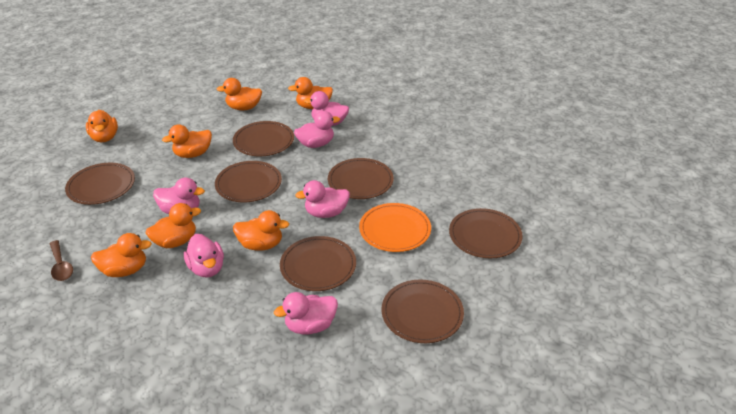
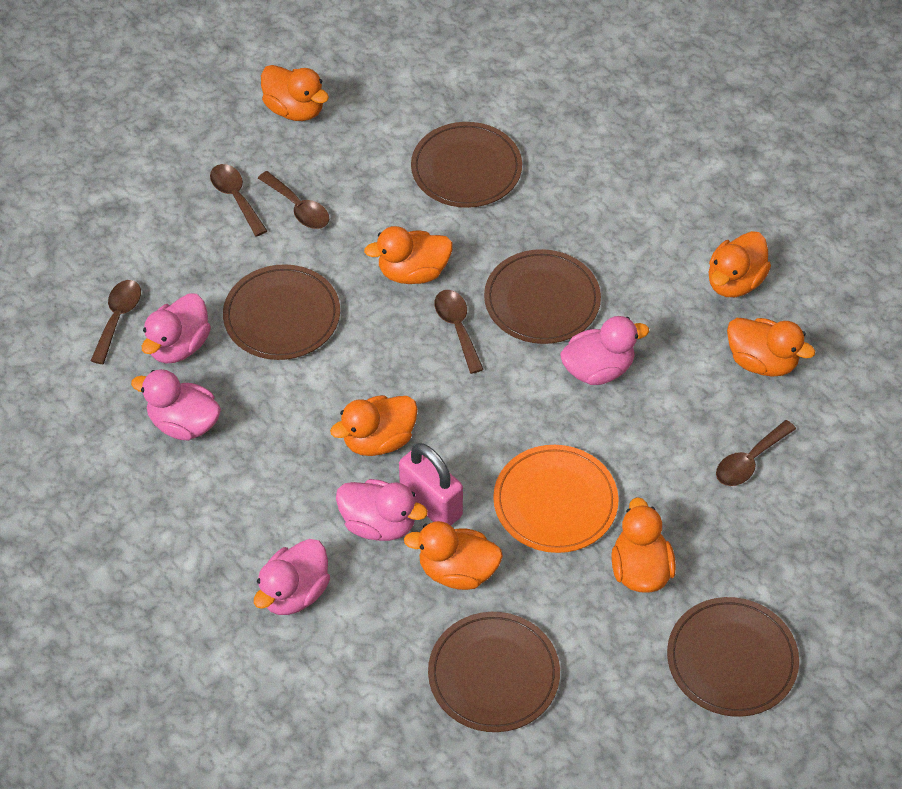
brown plate: 7 -> 5
brown spoon: 1 -> 5
pink duck: 6 -> 5
pink padlock: 0 -> 1

